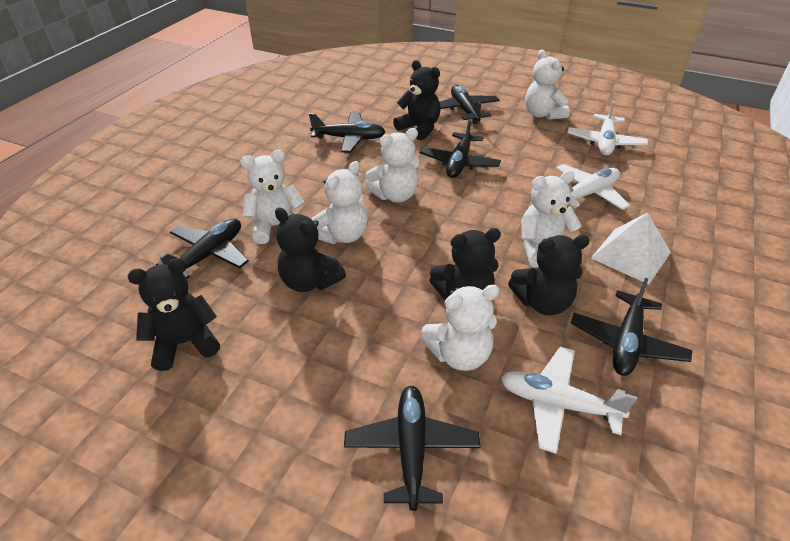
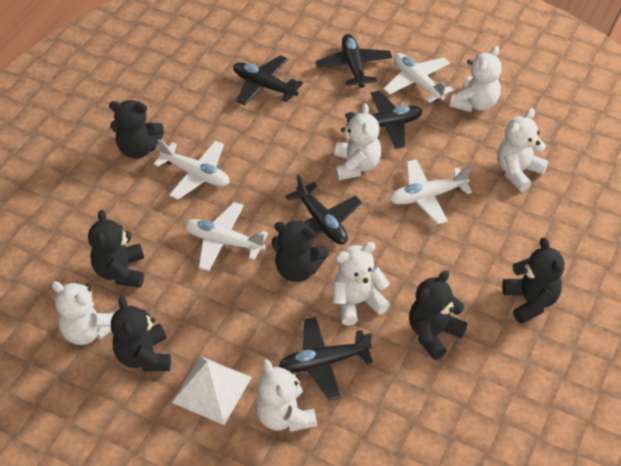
black plane: 6 -> 5
black teddy bear: 5 -> 6
white plane: 3 -> 4

